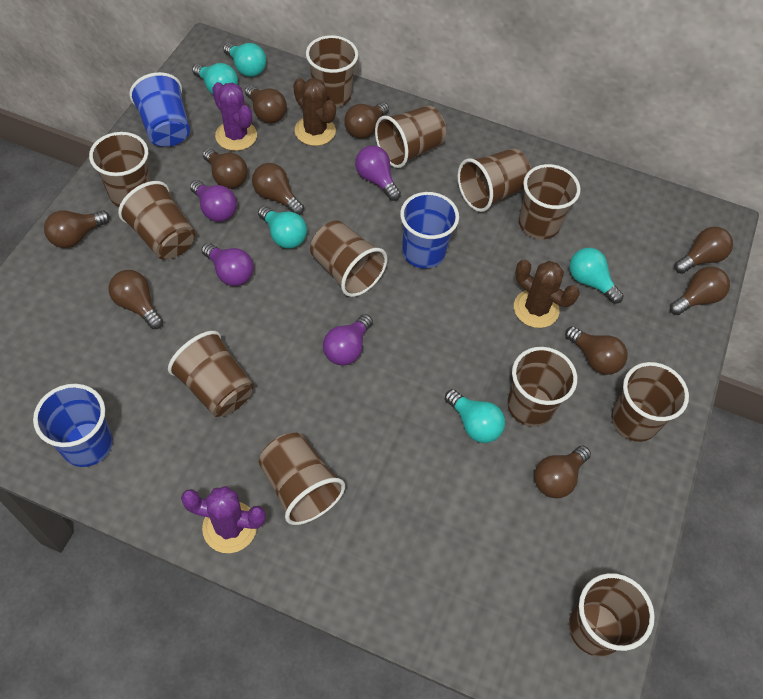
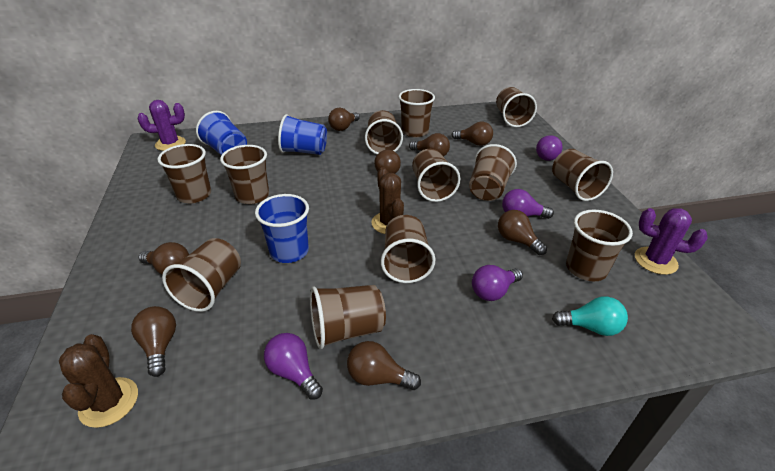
brown light bulb: 10 -> 8
turquoise light bulb: 5 -> 1

